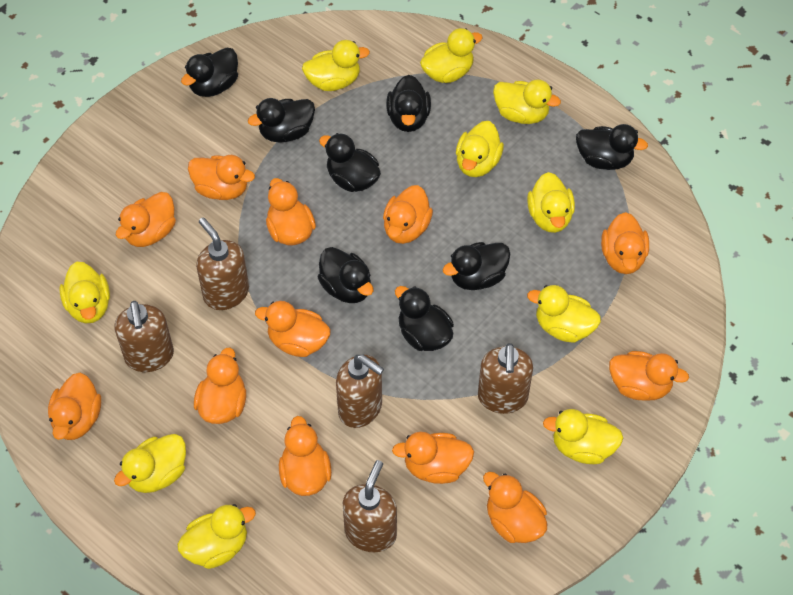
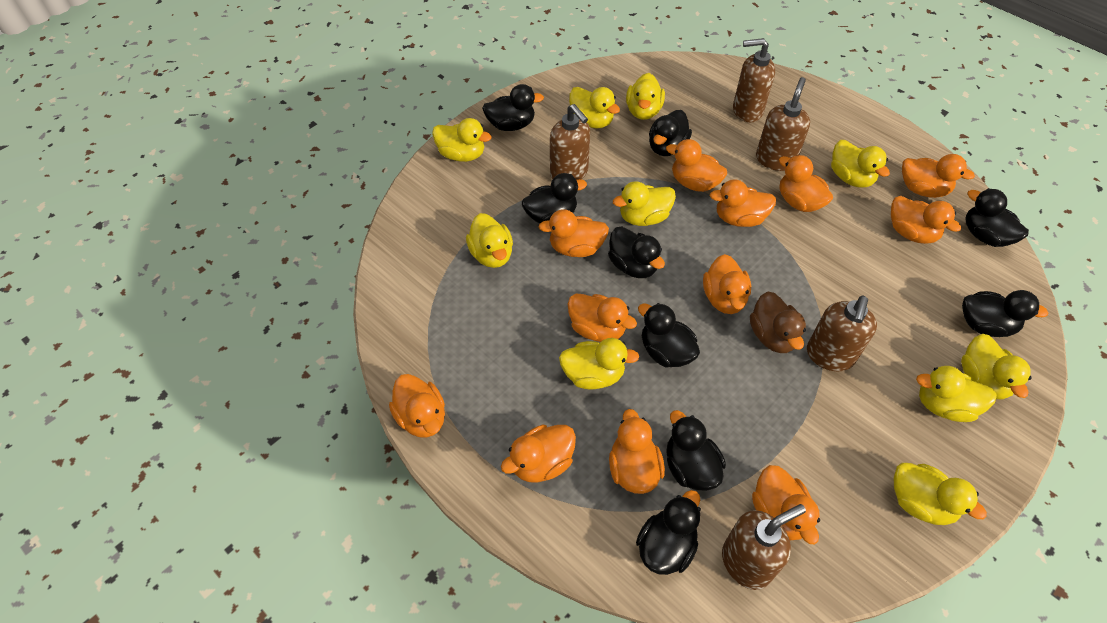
black duck: 8 -> 9
brown duck: 0 -> 1

